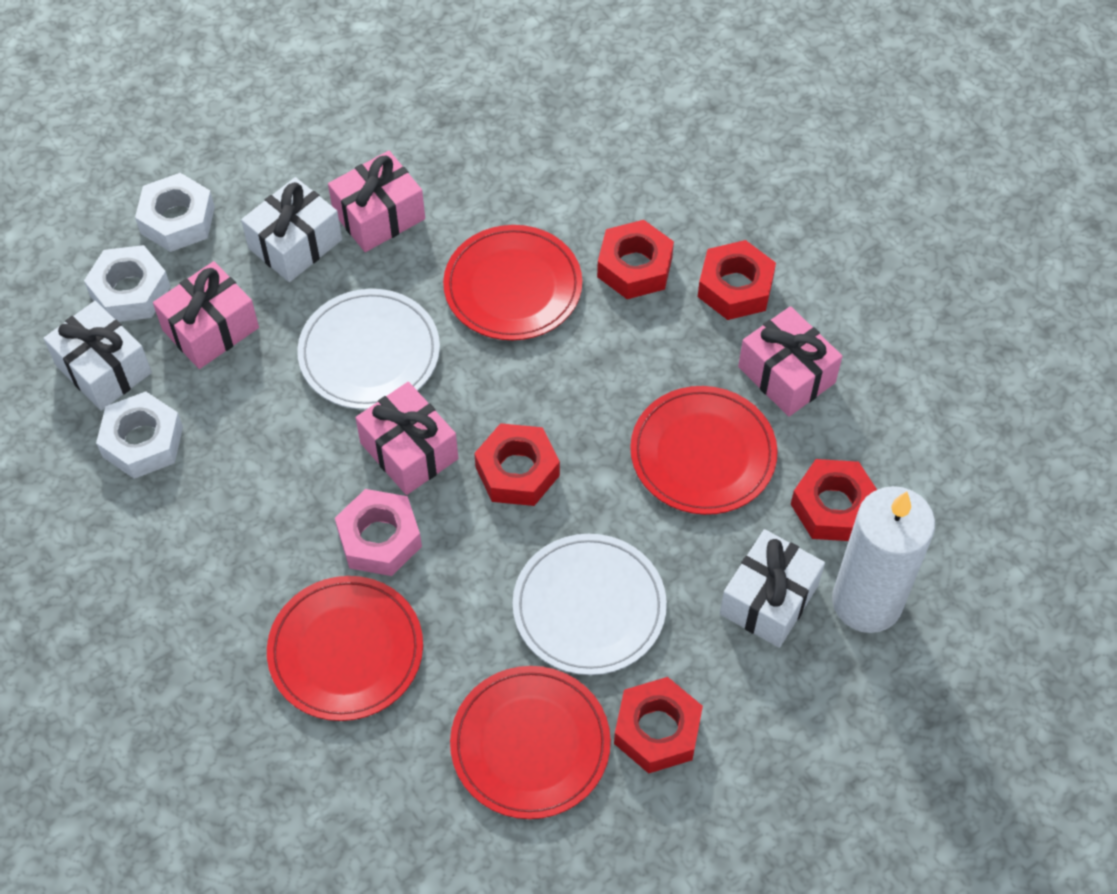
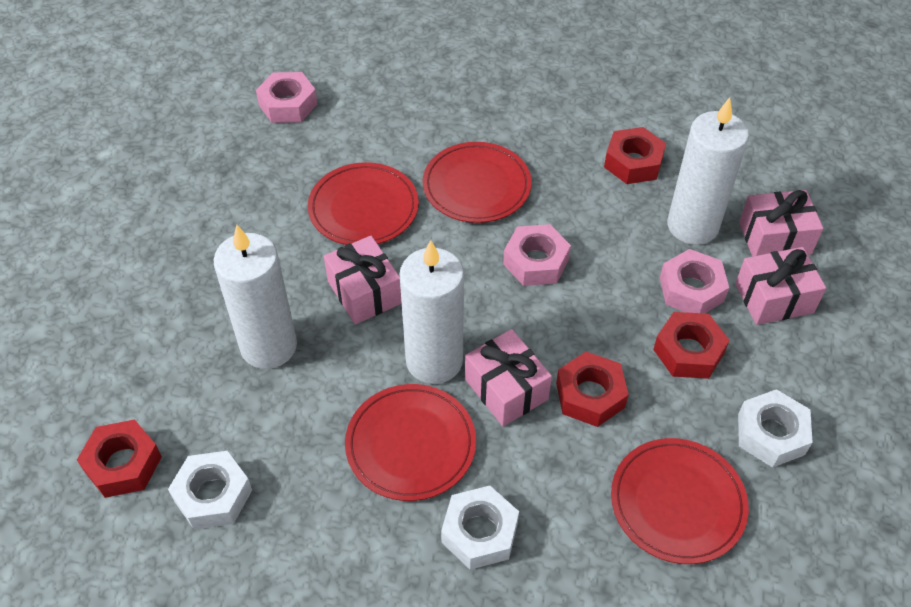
pink nut: 1 -> 3
red nut: 5 -> 4
white candle: 1 -> 3
white gift: 3 -> 0
white plate: 2 -> 0

